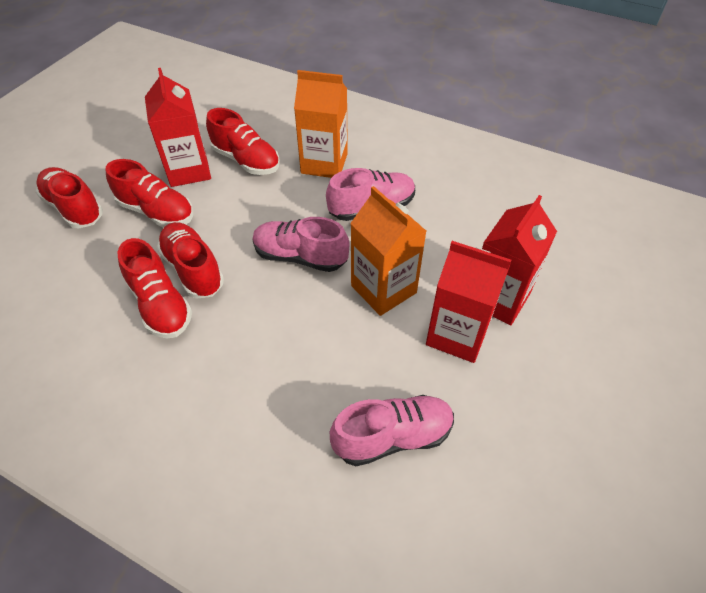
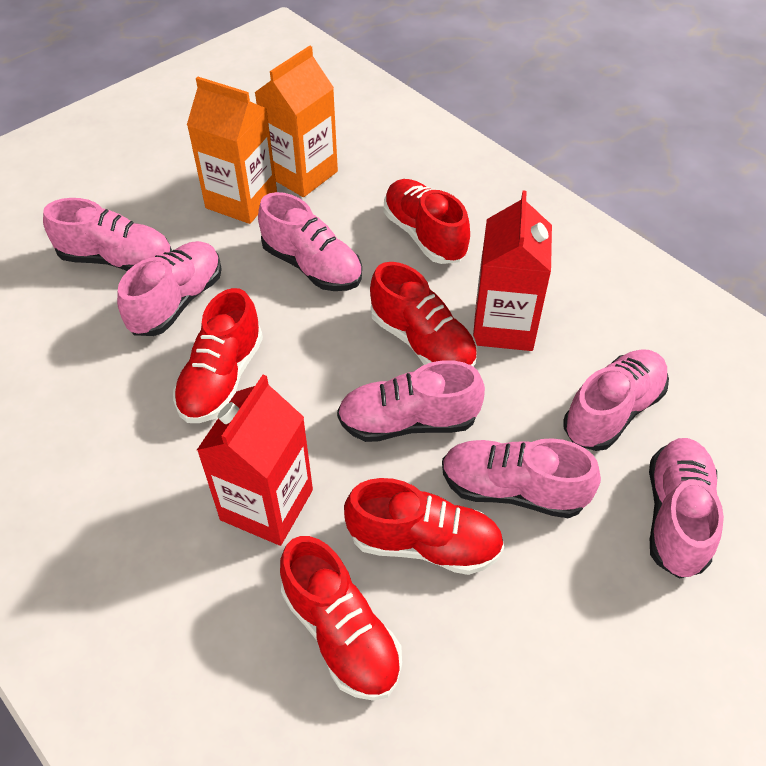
pink shoe: 3 -> 7
red carton: 3 -> 2

